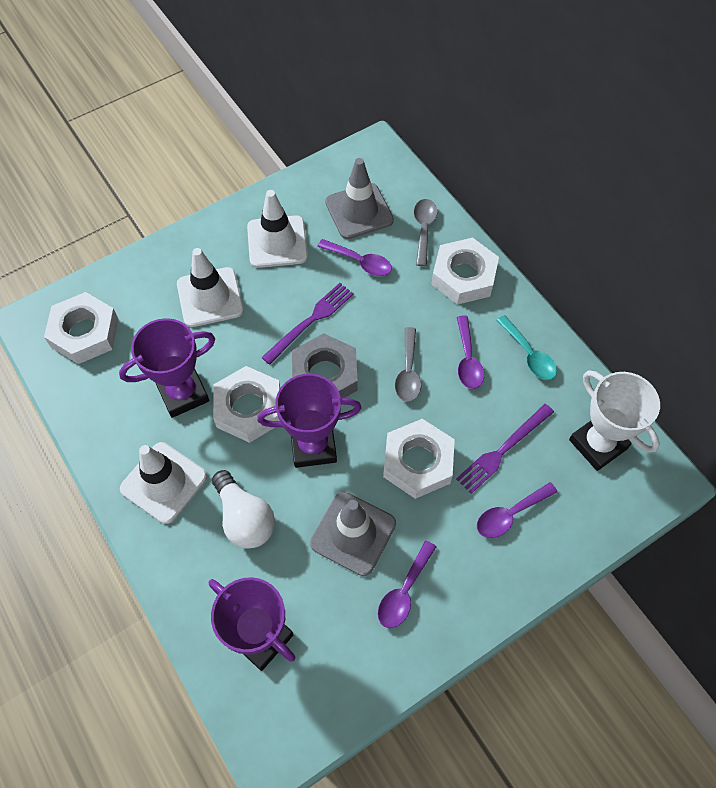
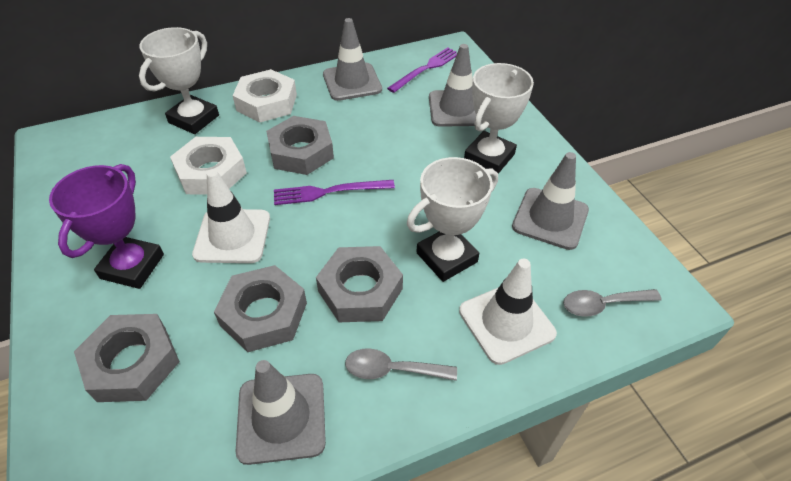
grey nut: 1 -> 4
grey traffic cone: 2 -> 4
purple spoon: 4 -> 0
purple trophy: 3 -> 1
turquoise spoon: 1 -> 0
white light bulb: 1 -> 0
white nut: 4 -> 2
white traffic cone: 3 -> 2
white trophy: 1 -> 3

